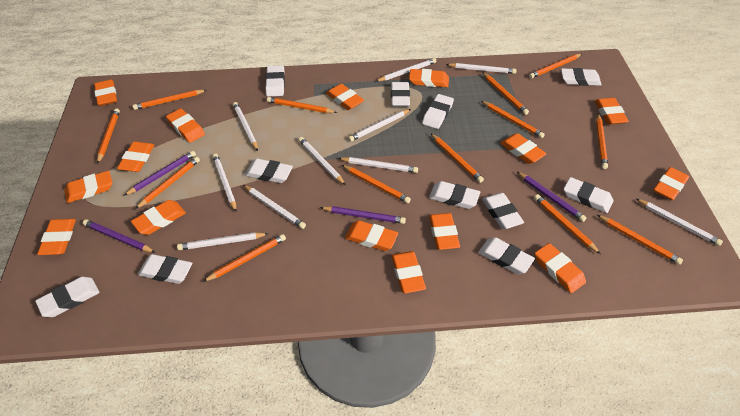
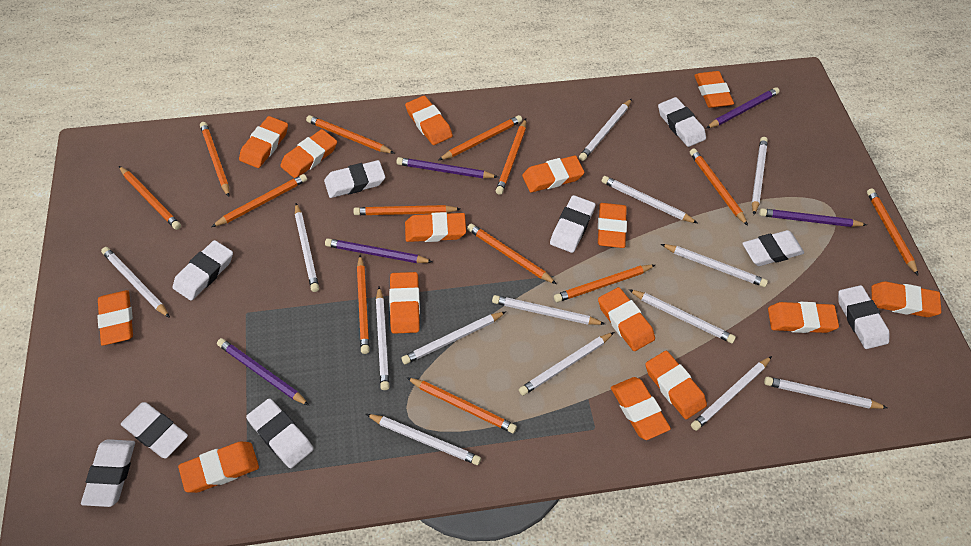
purple pencil: 4 -> 5
white eraser: 11 -> 9
white pencil: 10 -> 14

